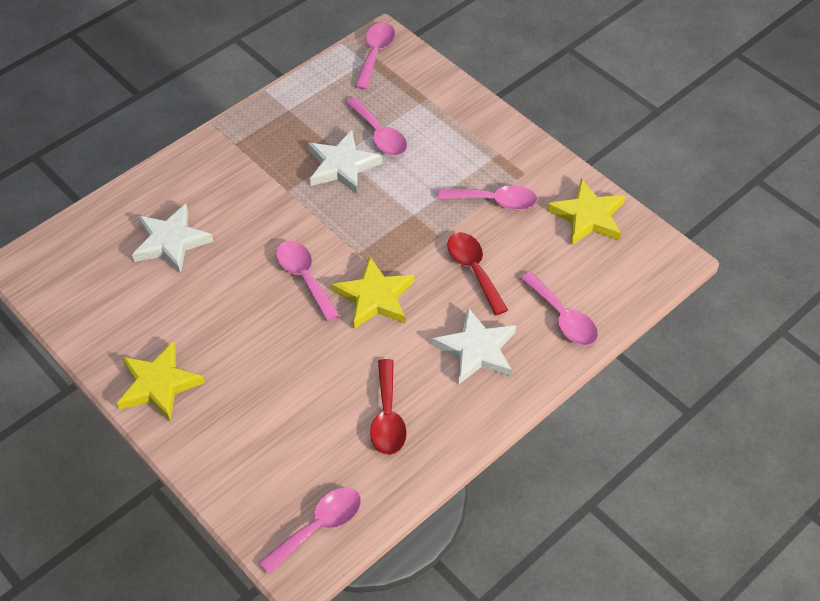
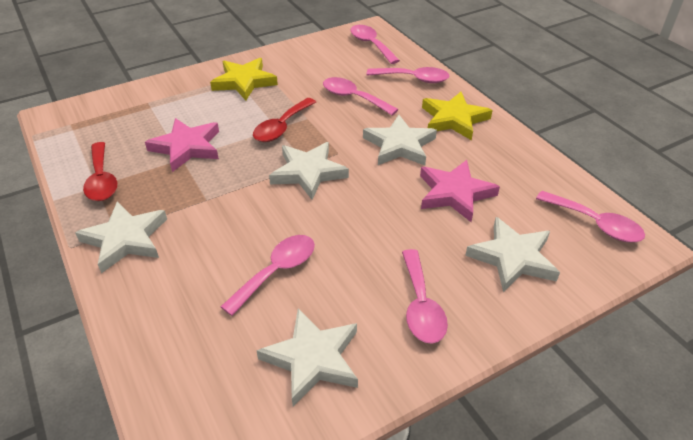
pink star: 0 -> 2
white star: 3 -> 5
yellow star: 3 -> 2

